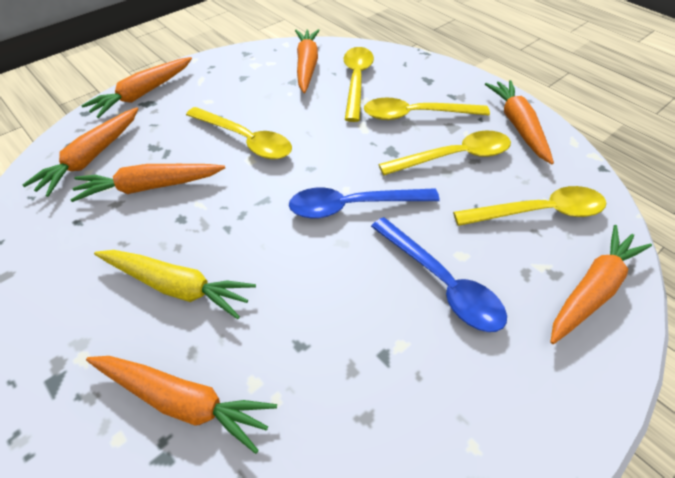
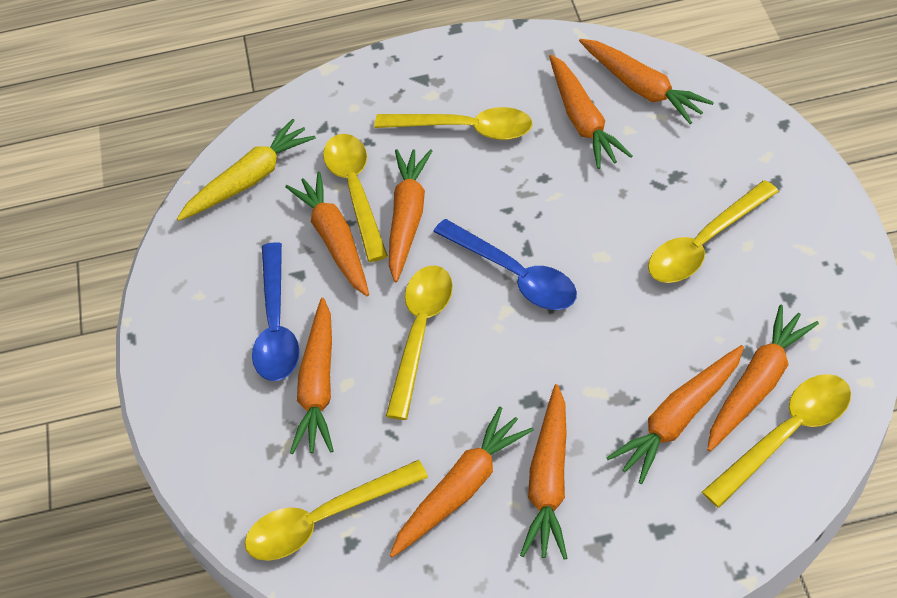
orange carrot: 7 -> 9
yellow spoon: 5 -> 6

